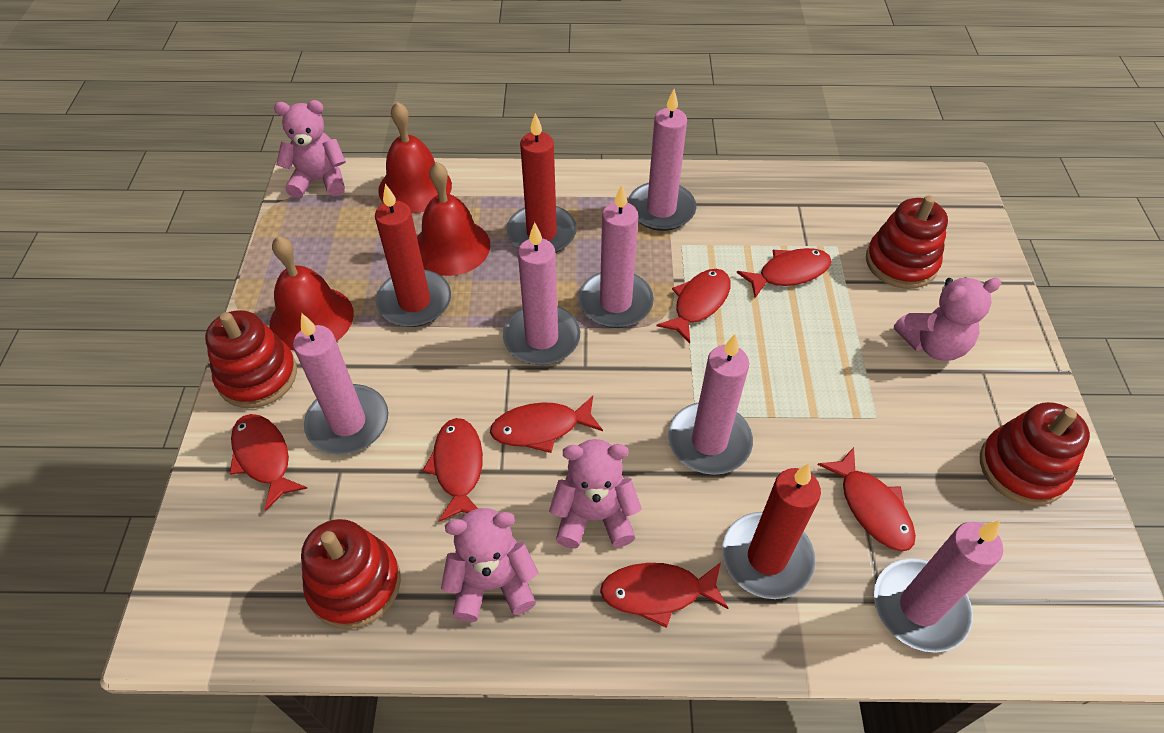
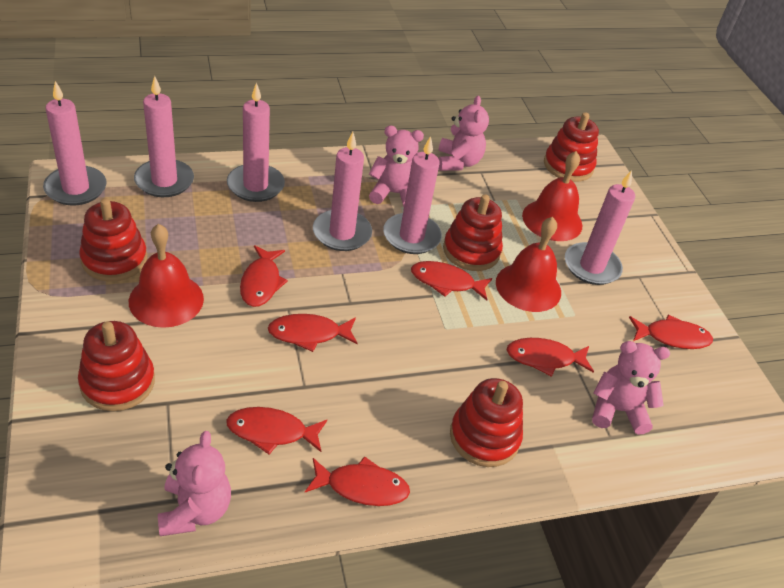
red candle: 3 -> 0
red stacking toy: 4 -> 5

